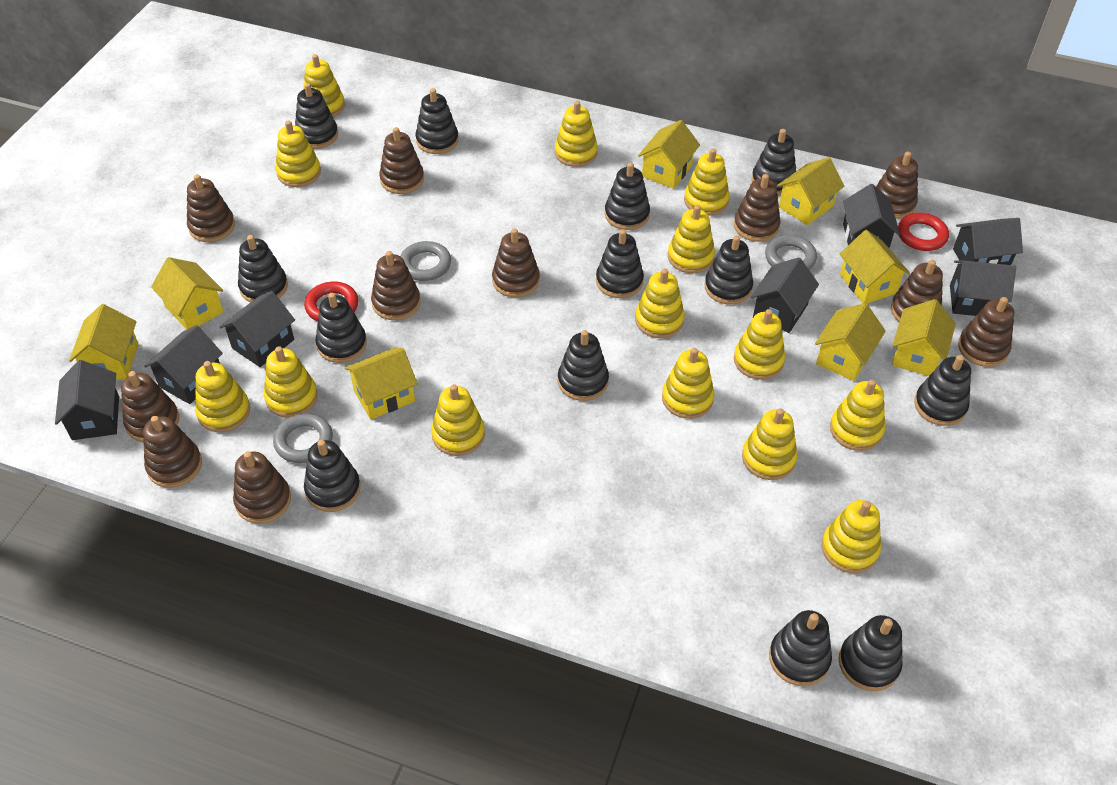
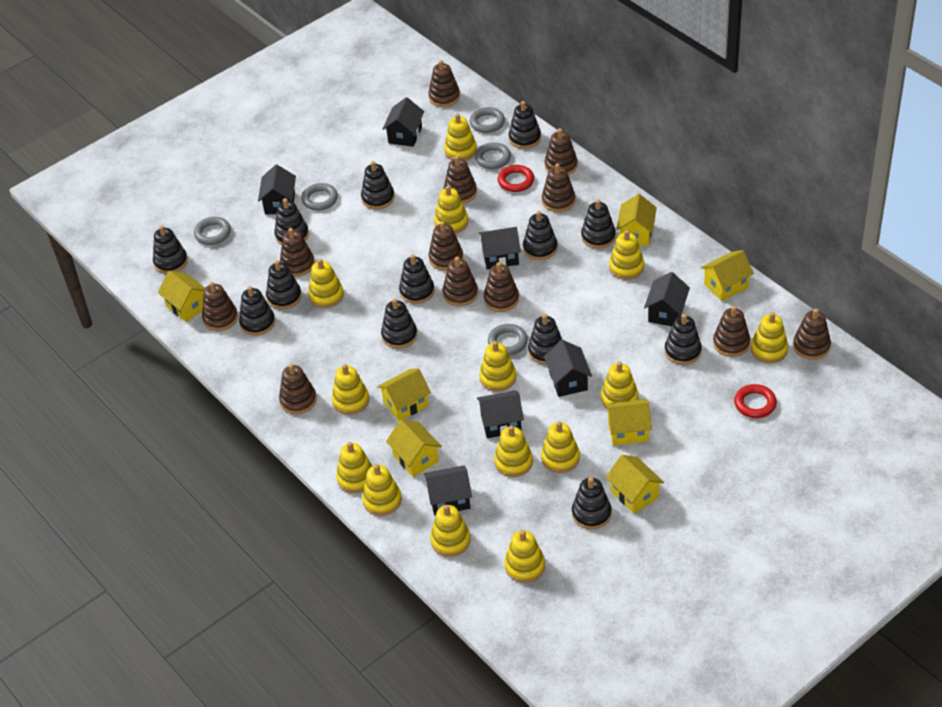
brown stacking toy: 11 -> 12
grey ring: 3 -> 5
yellow house: 8 -> 7

